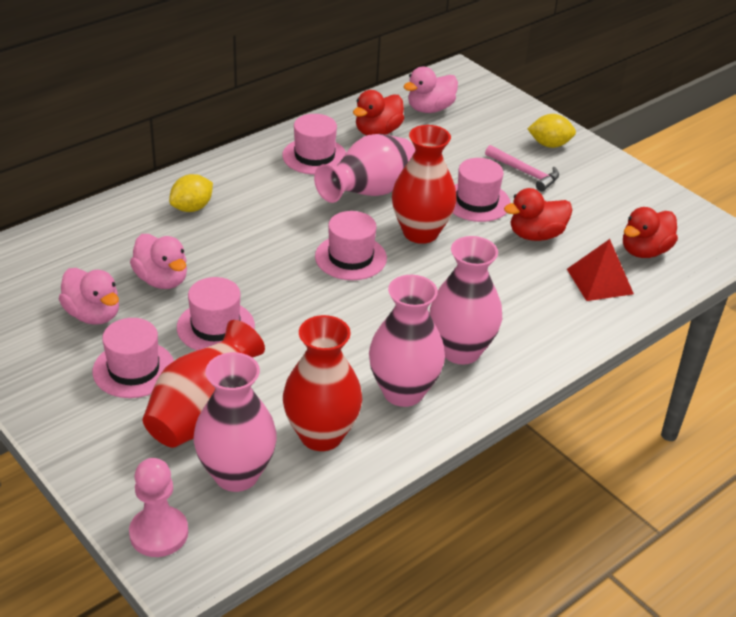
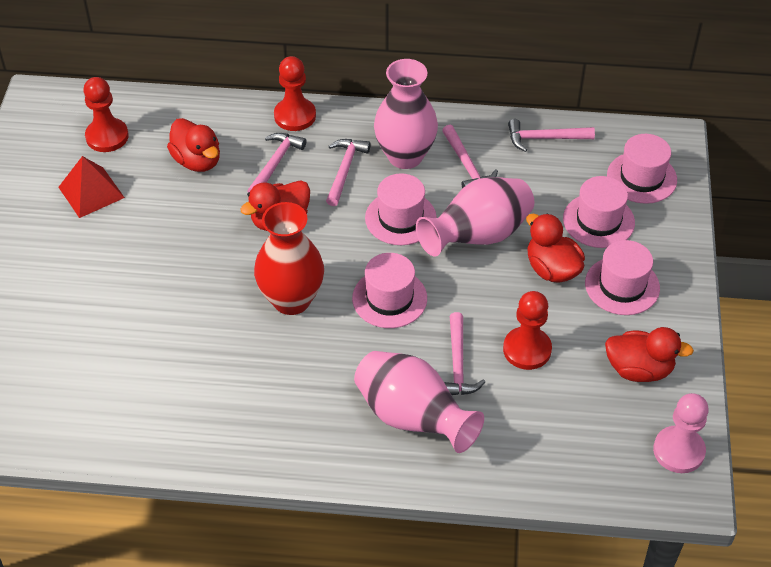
pink duck: 3 -> 0
pink hammer: 1 -> 5
pink vase: 4 -> 3
red duck: 3 -> 4
red pawn: 0 -> 3
red vase: 3 -> 1
yellow lemon: 2 -> 0

